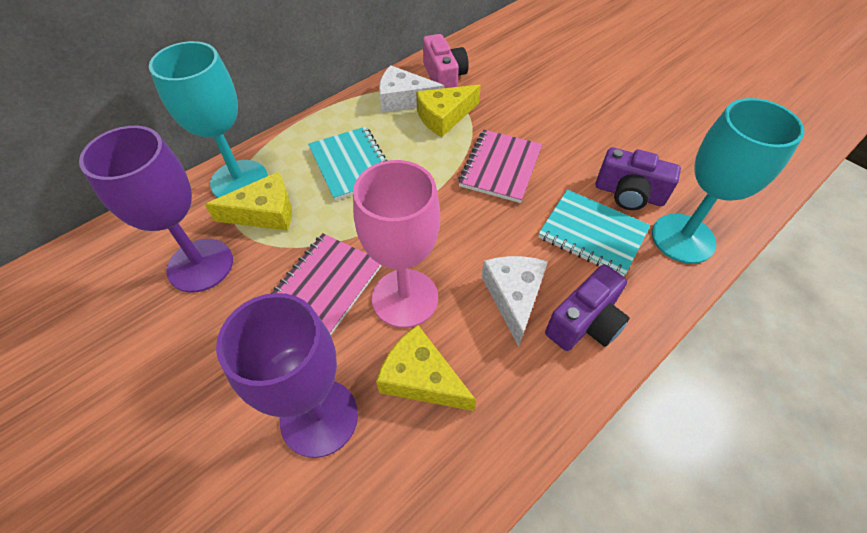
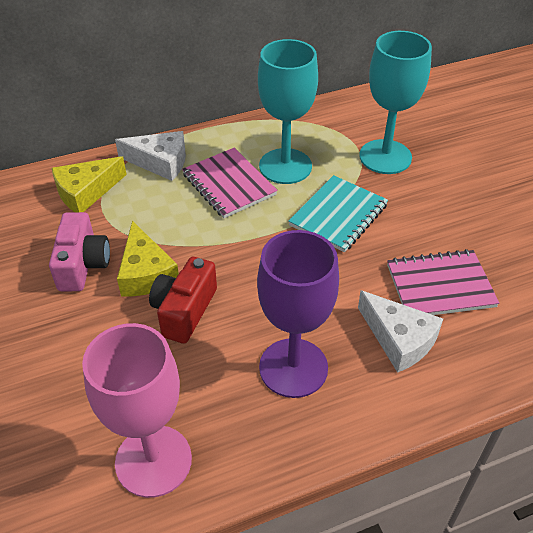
purple camera: 2 -> 0
purple goblet: 2 -> 1
red camera: 0 -> 1
turquoise notebook: 2 -> 1
yellow cheese: 3 -> 2

